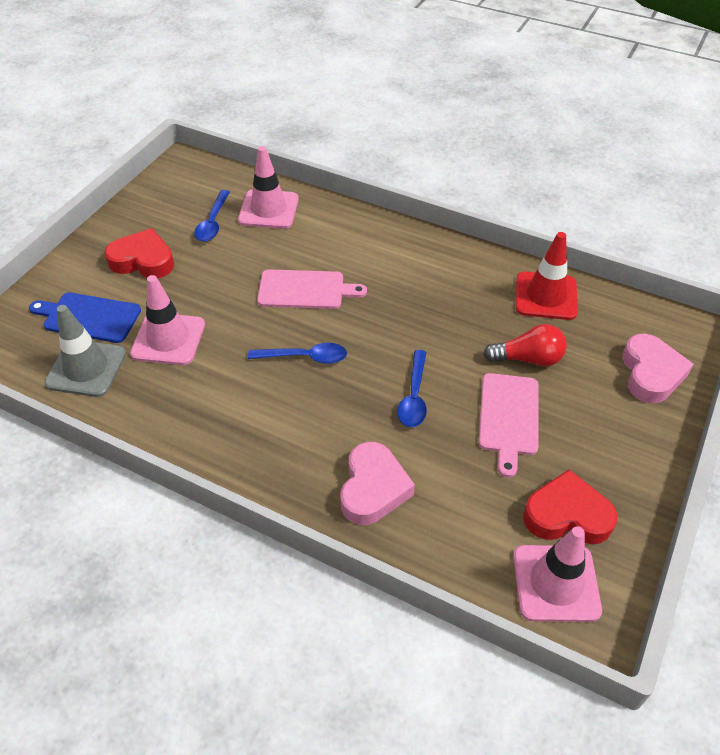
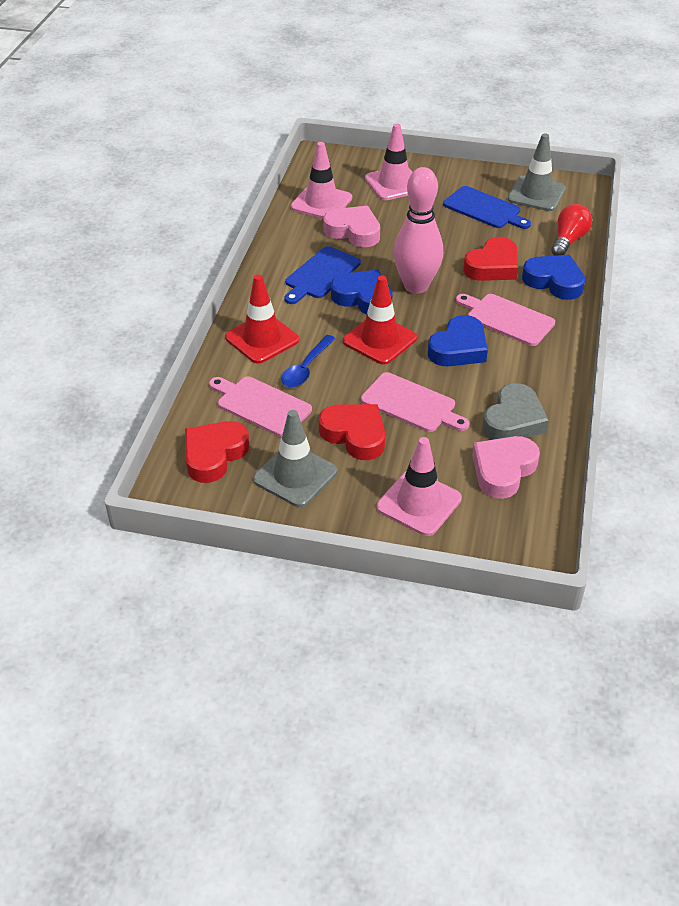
blue cutting board: 1 -> 2
blue heart: 0 -> 3
blue spoon: 3 -> 1
grey heart: 0 -> 1
grey traffic cone: 1 -> 2
pink bowling pin: 0 -> 1
pink cutting board: 2 -> 3
red heart: 2 -> 3
red traffic cone: 1 -> 2

